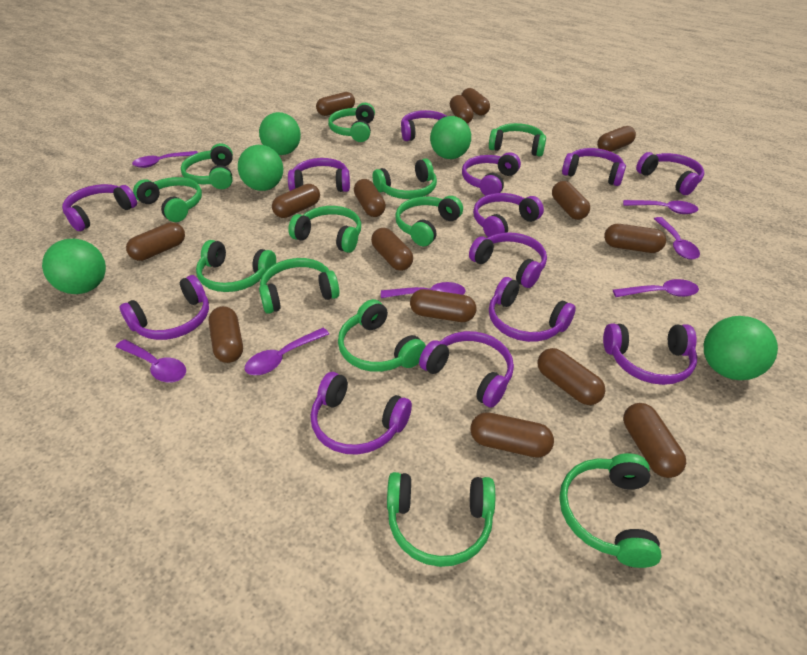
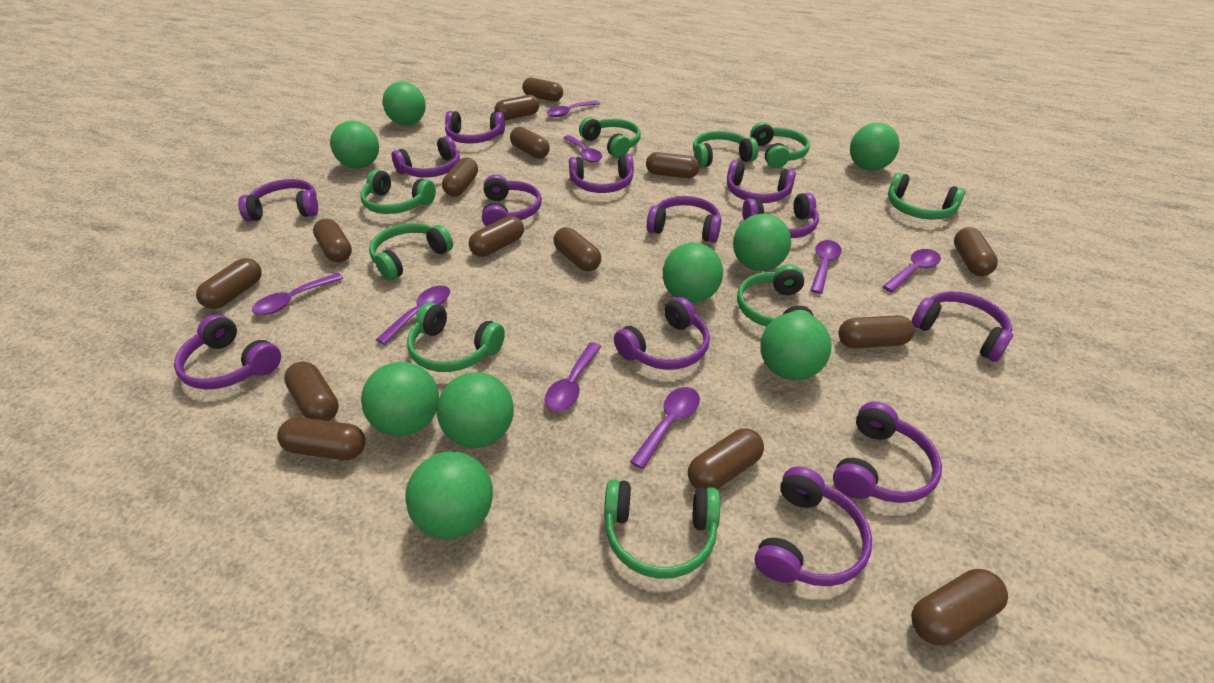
green ball: 5 -> 9
green headphones: 12 -> 9
purple spoon: 7 -> 8

